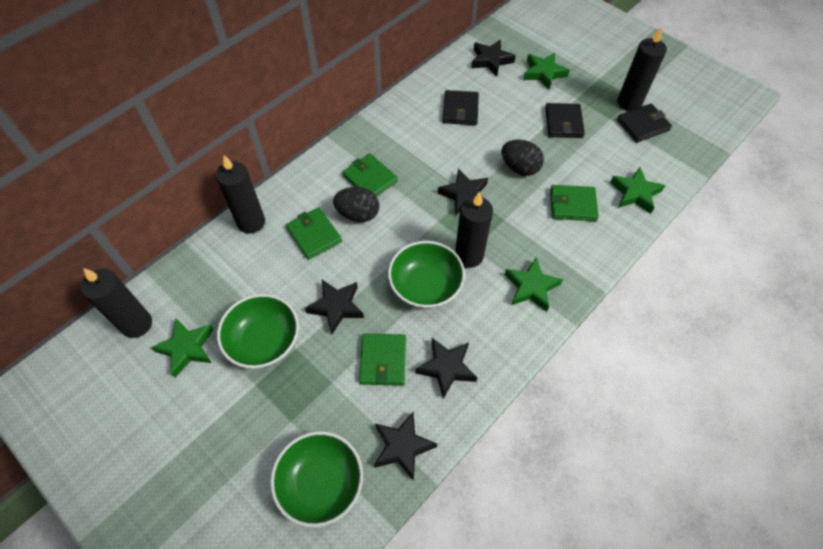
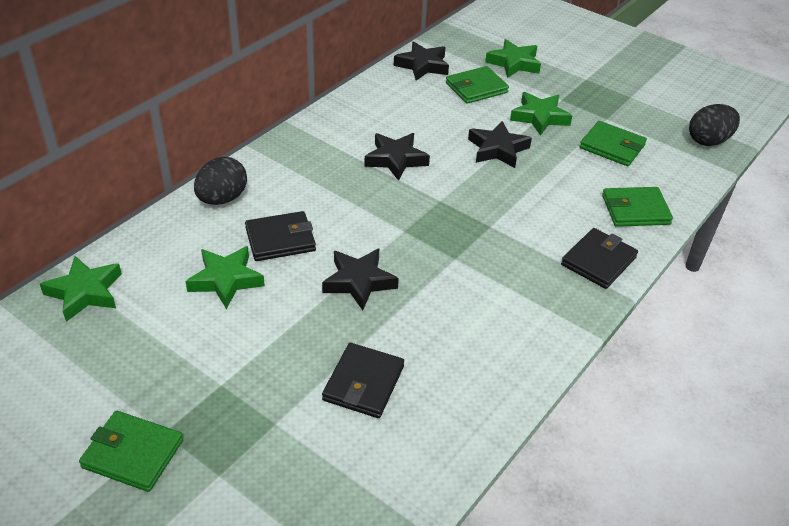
black candle: 4 -> 0
black star: 5 -> 4
green bowl: 3 -> 0

